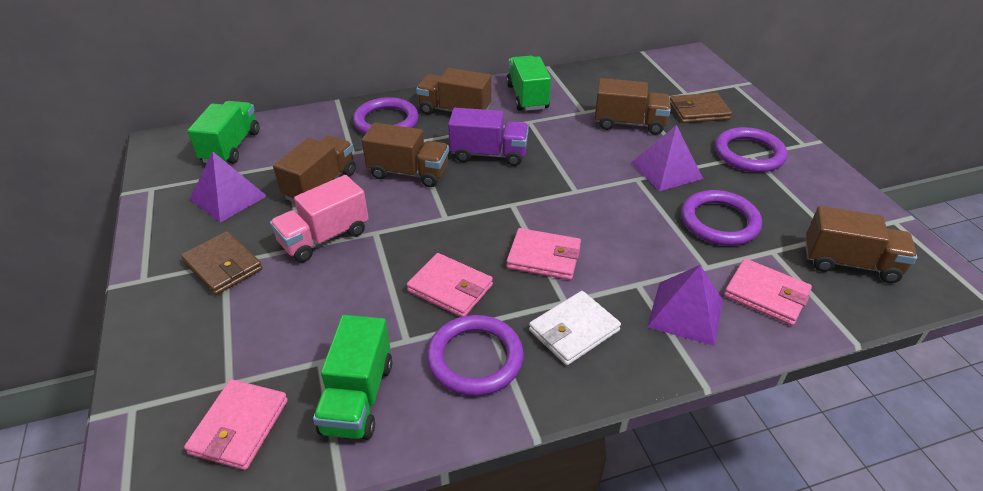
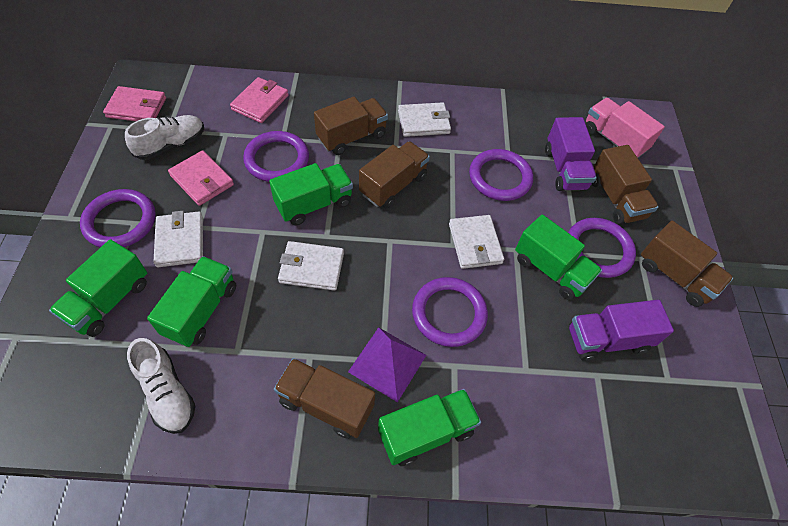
brown wallet: 2 -> 0
green truck: 3 -> 5
pink wallet: 4 -> 3
purple pyramid: 3 -> 1
purple ring: 4 -> 5
purple truck: 1 -> 2
white shoe: 0 -> 2
white wallet: 1 -> 4

